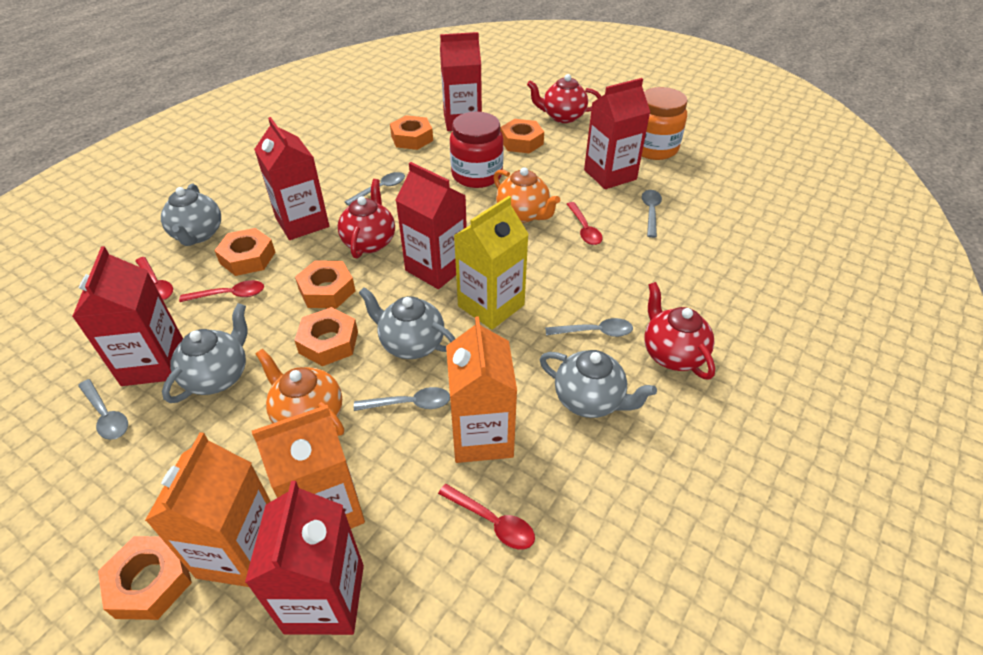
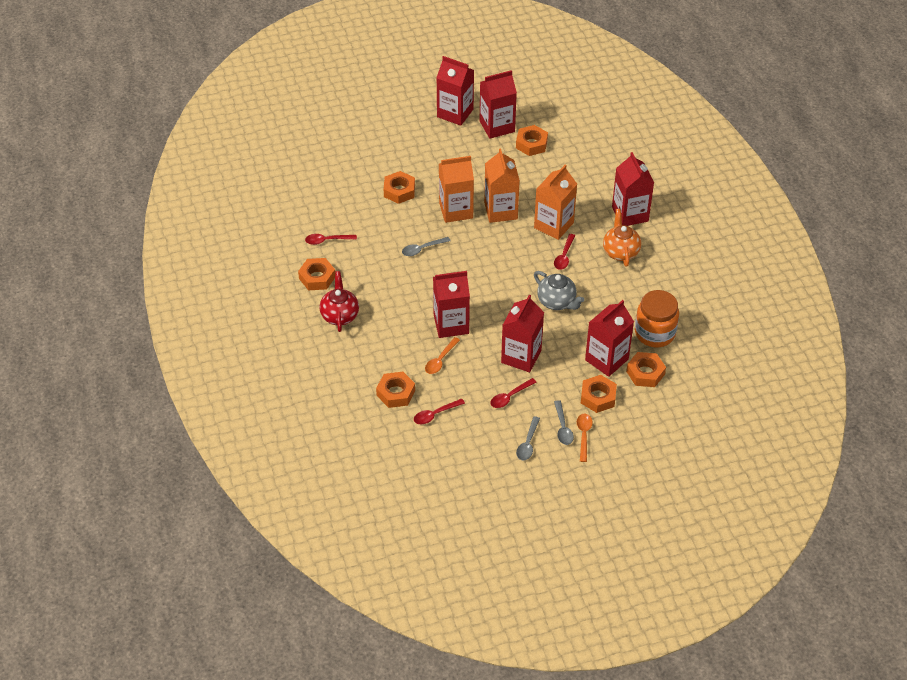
grey spoon: 5 -> 3
grey teapot: 4 -> 1
orange spoon: 0 -> 2
orange teapot: 2 -> 1
red jar: 1 -> 0
red teapot: 3 -> 1
yellow carton: 1 -> 0

